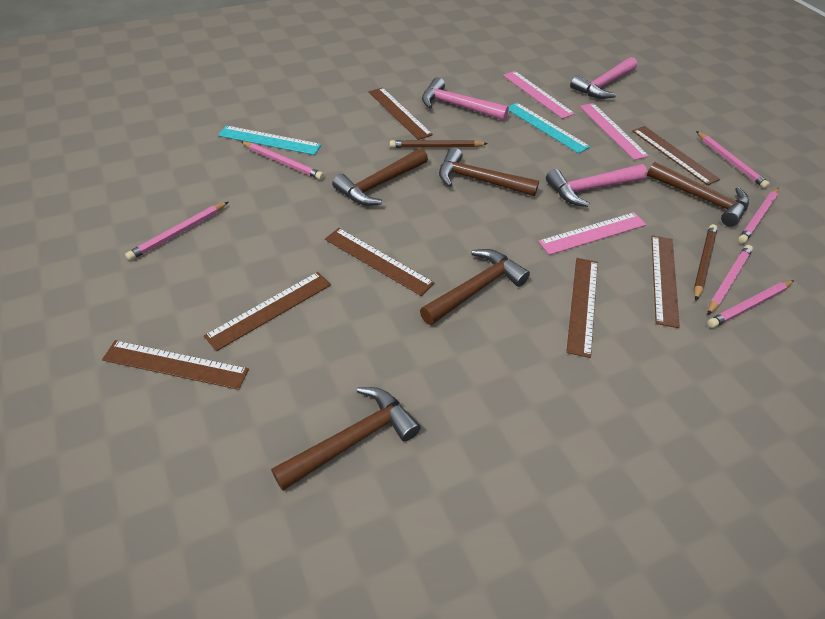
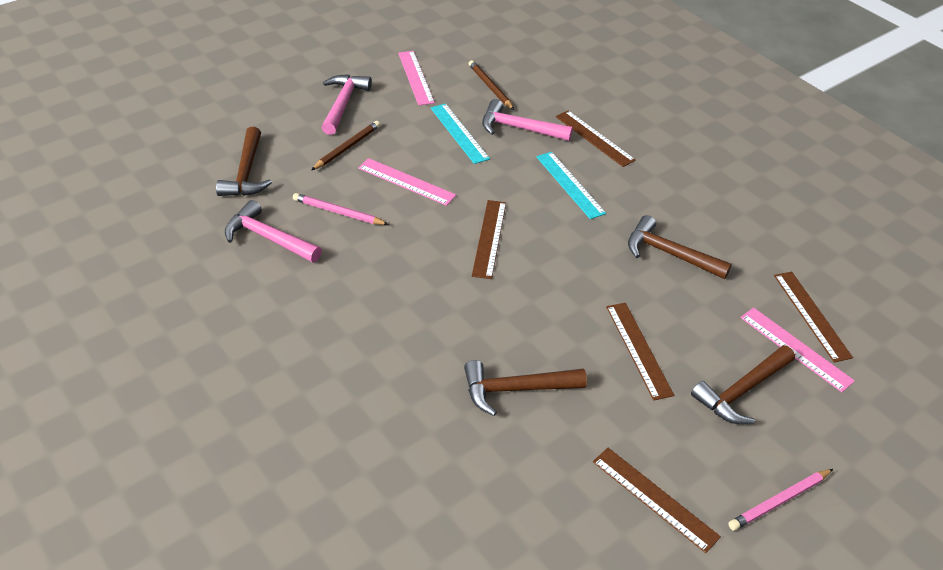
brown hammer: 5 -> 4
brown ruler: 7 -> 5
pink pencil: 6 -> 2

